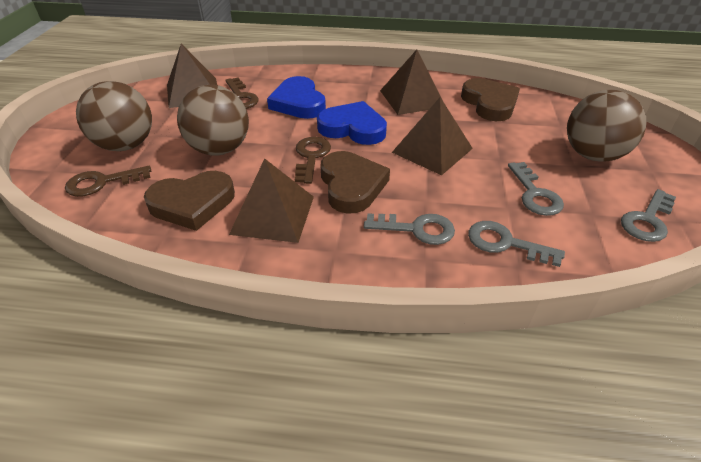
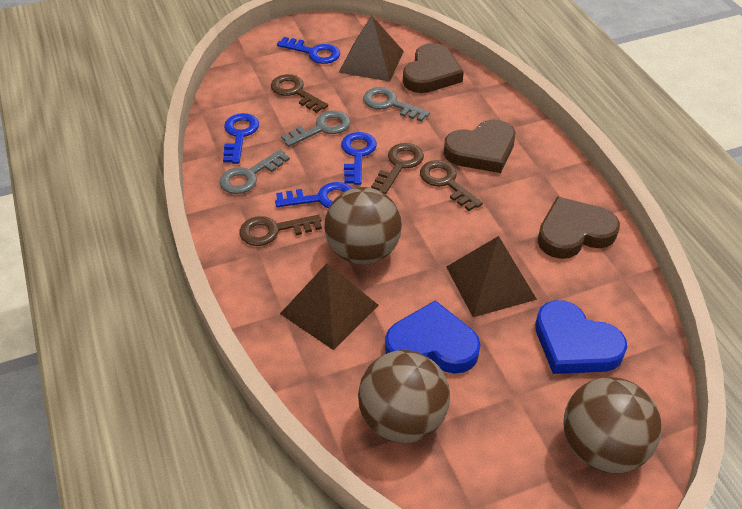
blue key: 0 -> 4
brown key: 3 -> 4
brown pyramid: 4 -> 3
grey key: 4 -> 3

